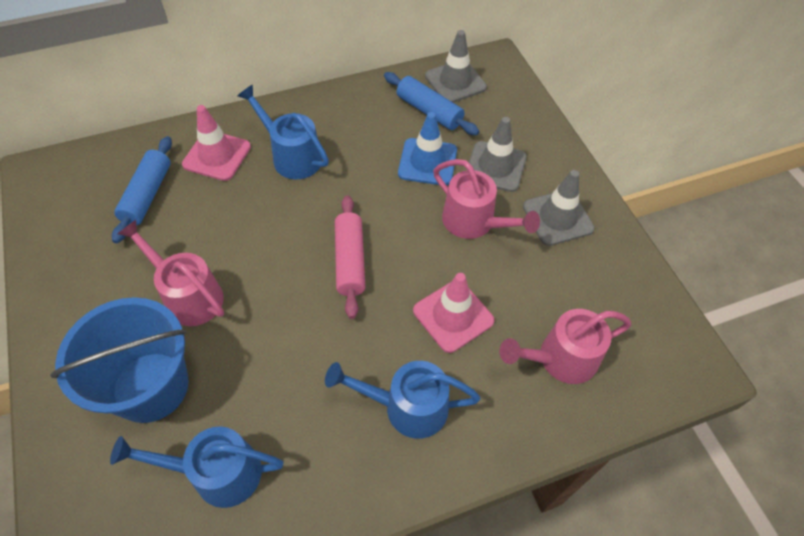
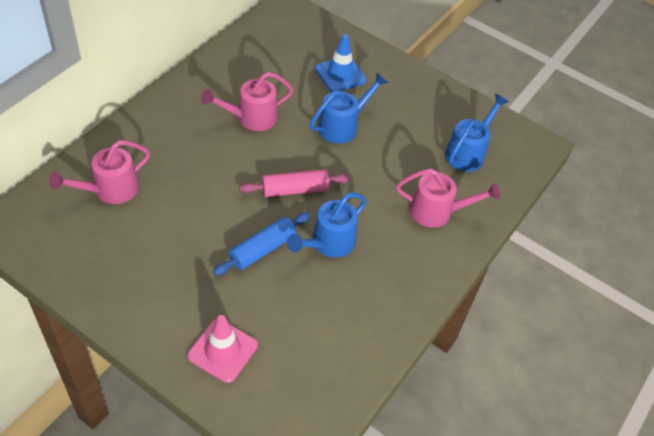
blue bucket: 1 -> 0
blue rolling pin: 2 -> 1
grey traffic cone: 3 -> 0
pink traffic cone: 2 -> 1

